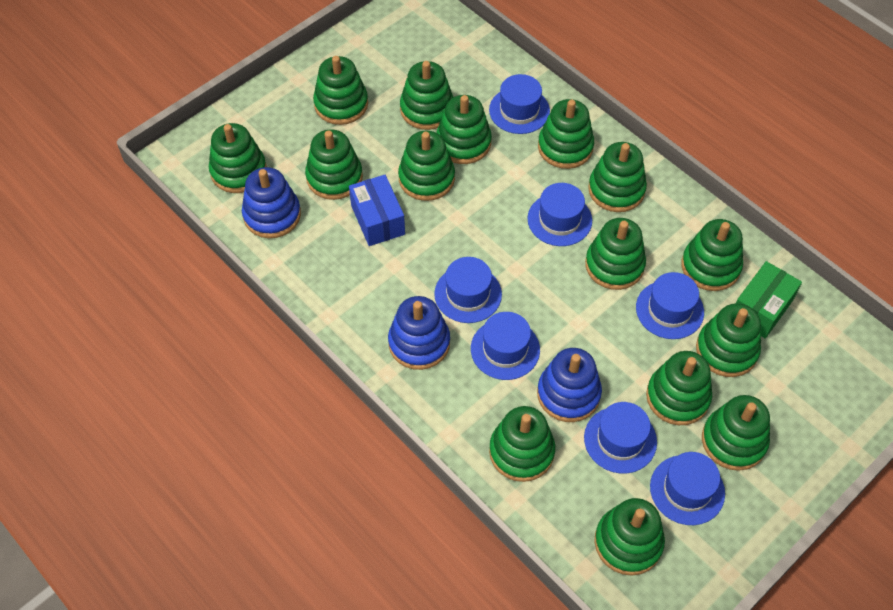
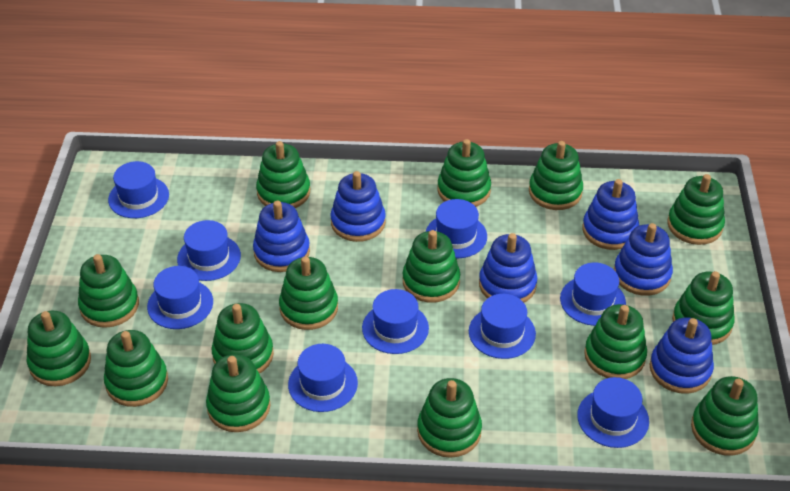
blue box: 1 -> 0
blue hat: 7 -> 9
blue stacking toy: 3 -> 6
green box: 1 -> 0

